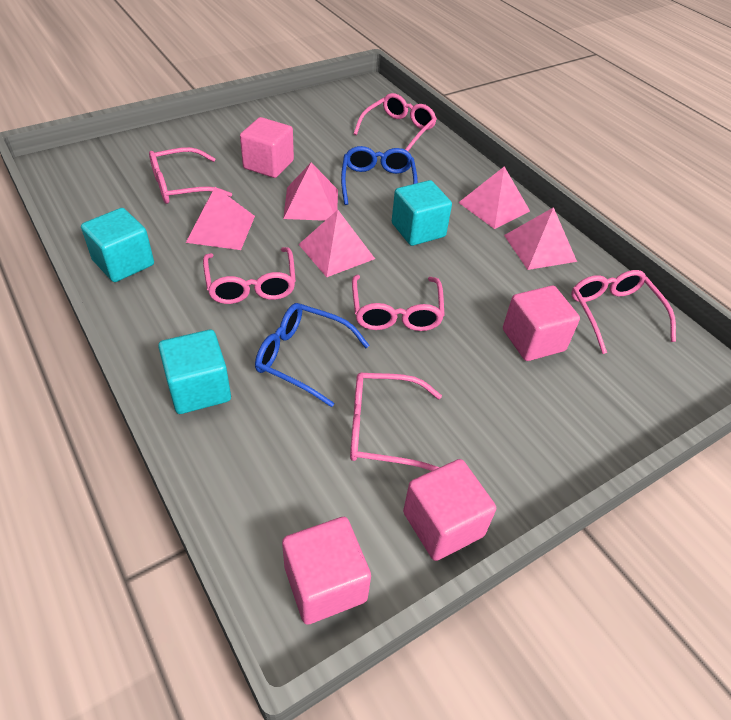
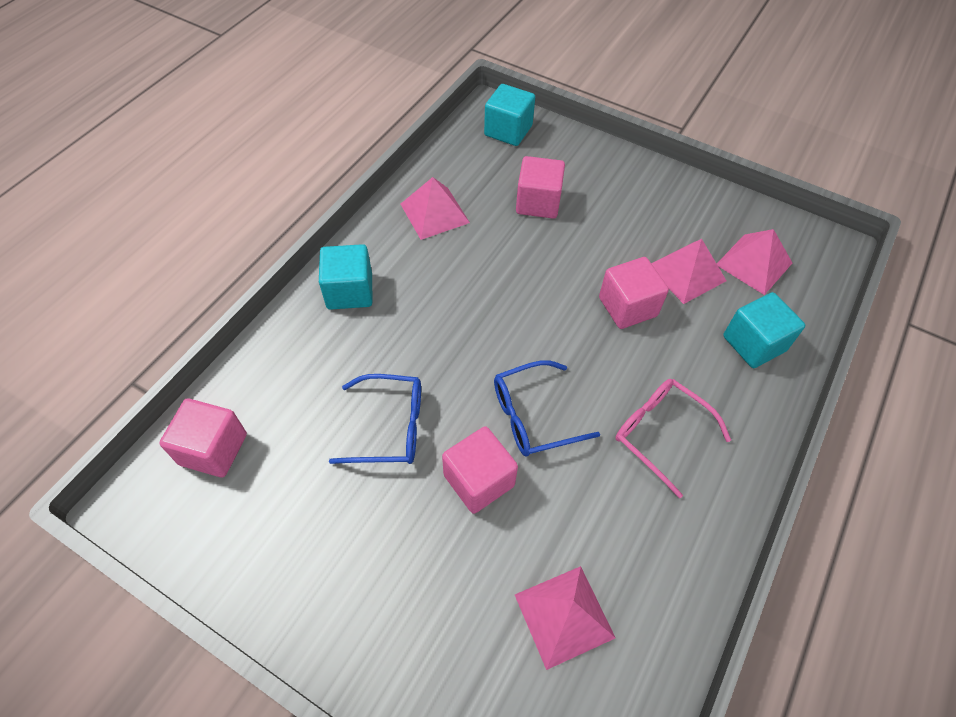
pink glasses: 6 -> 1
pink pyramid: 5 -> 4

